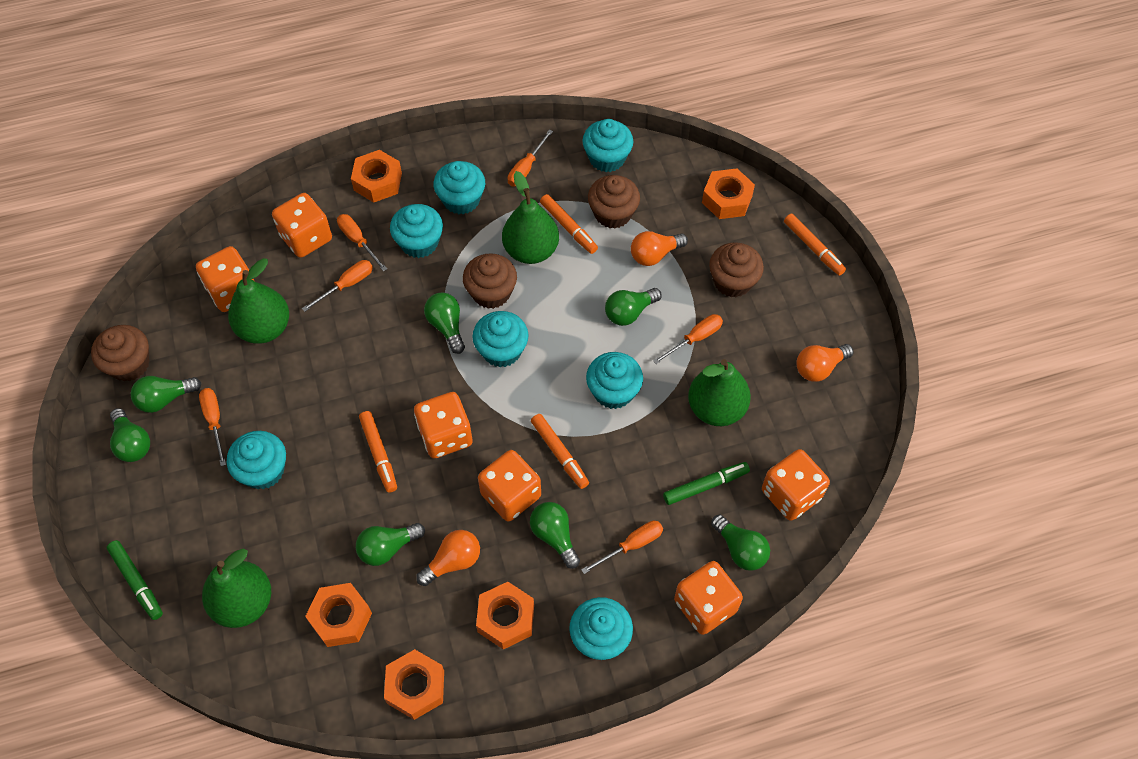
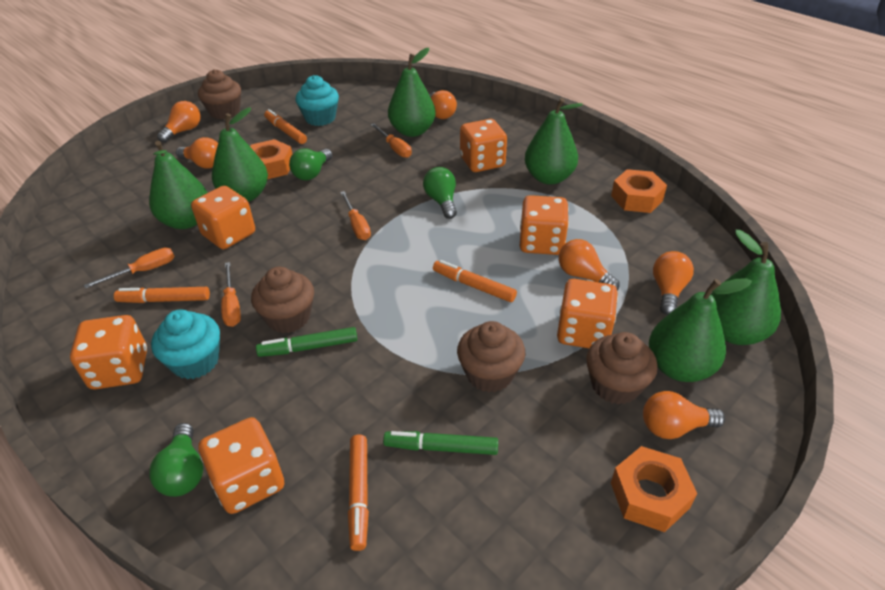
green light bulb: 7 -> 3
green pear: 4 -> 6
orange light bulb: 3 -> 6
orange nut: 5 -> 3
orange screwdriver: 6 -> 4
turquoise cupcake: 7 -> 2

